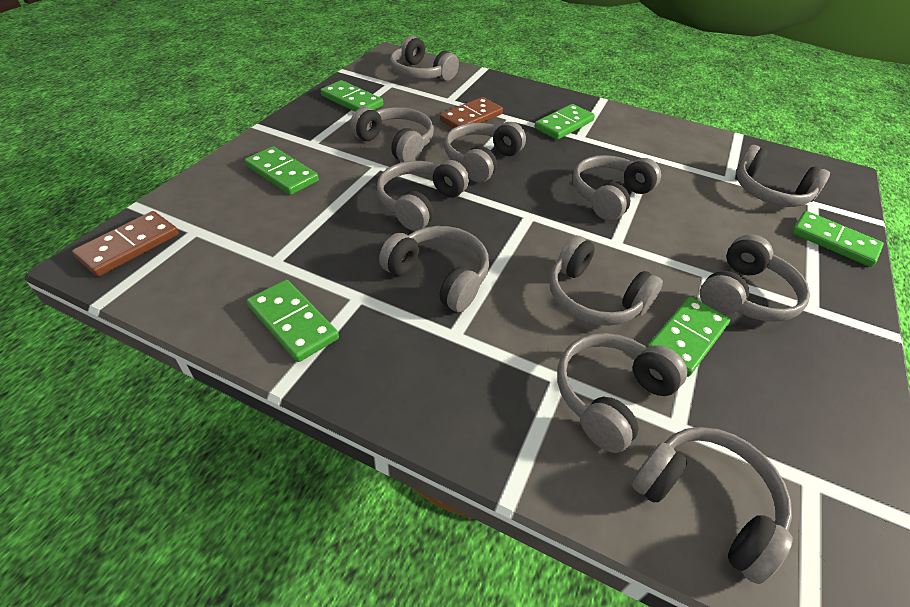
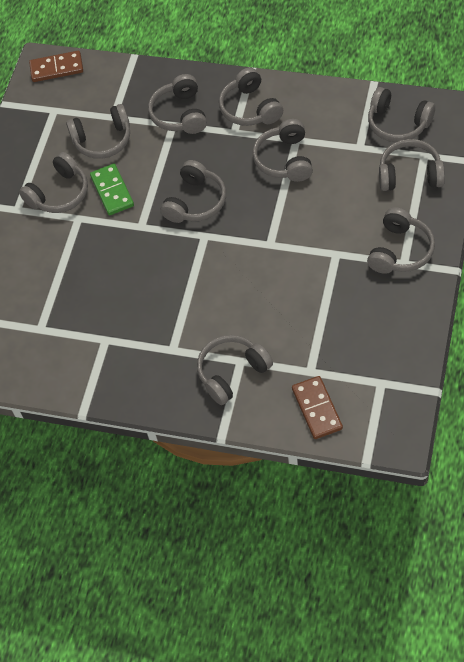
green domino: 6 -> 1
grey headphones: 11 -> 10

